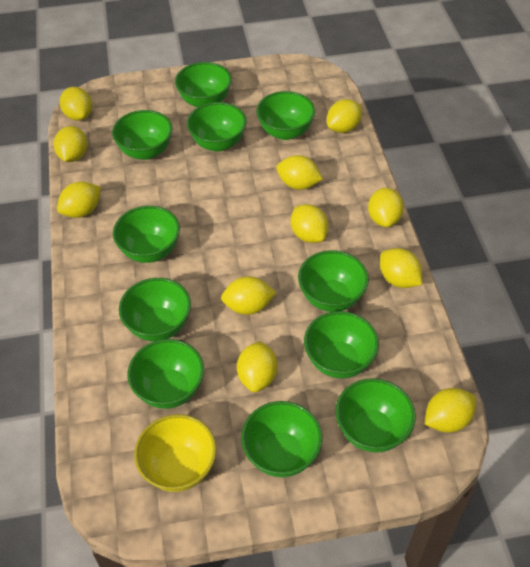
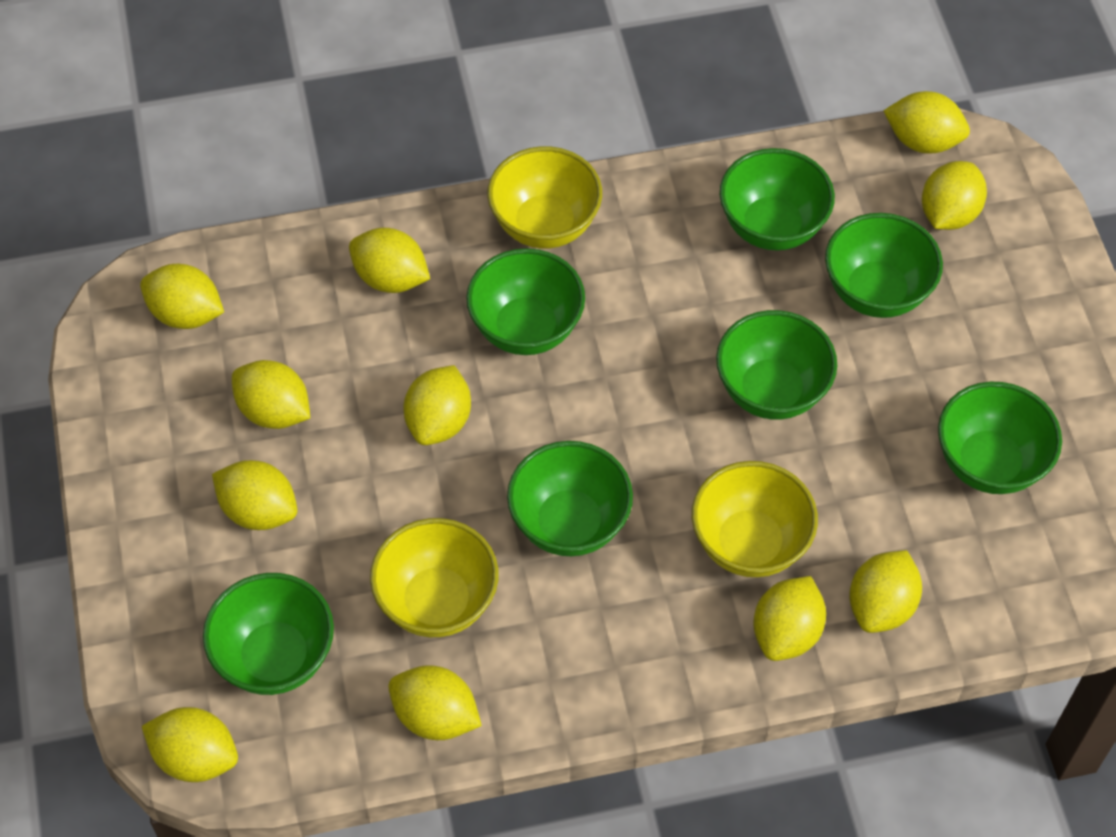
green bowl: 11 -> 7
yellow bowl: 1 -> 3

